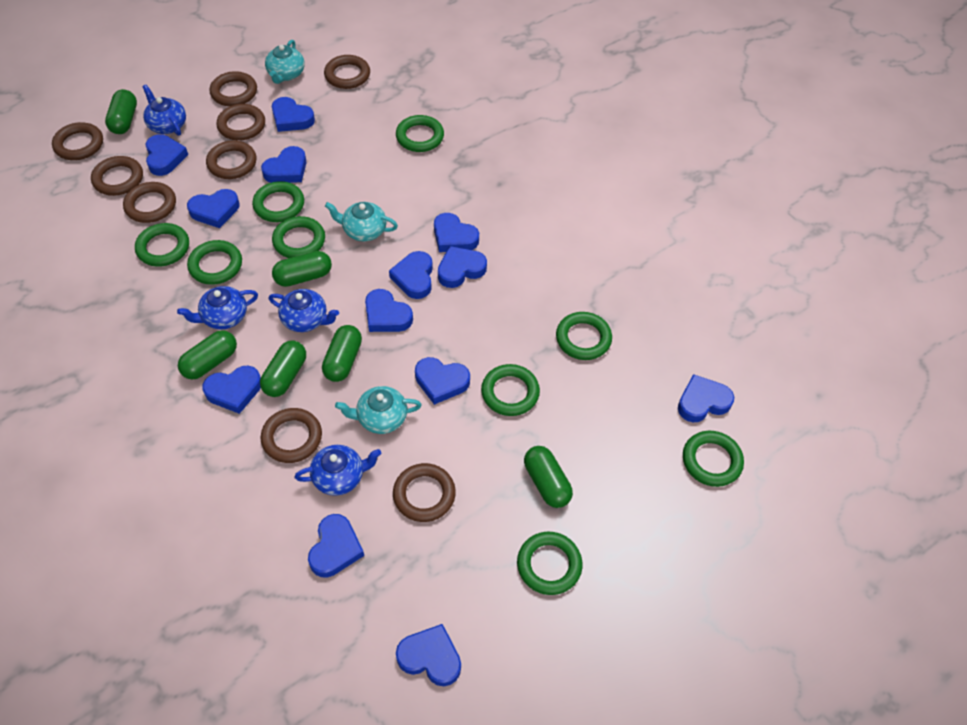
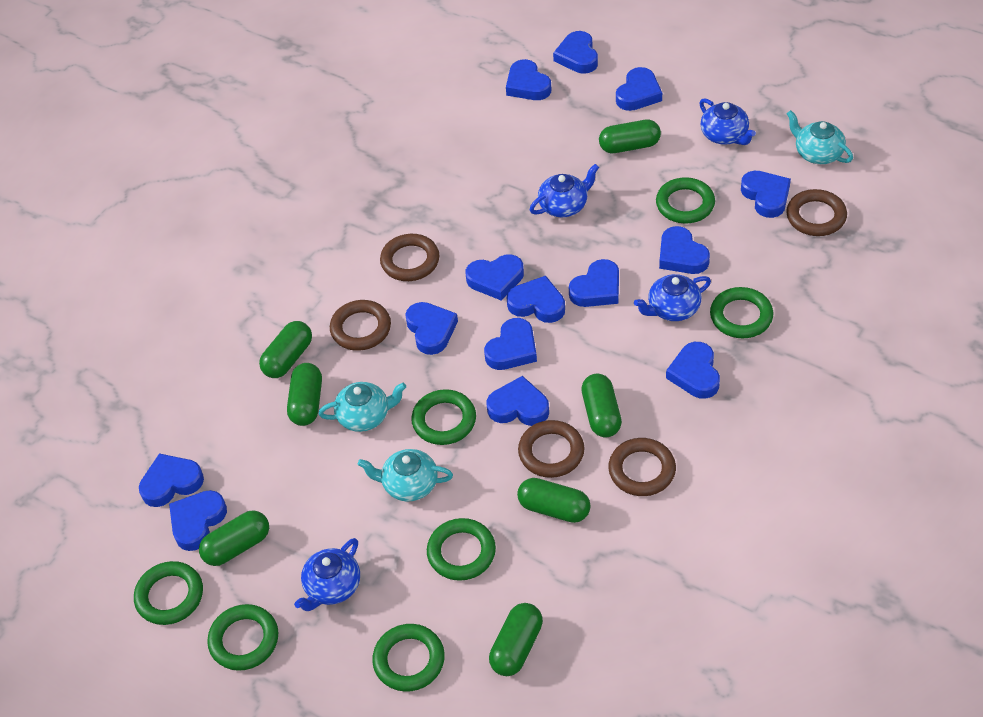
blue heart: 13 -> 14
brown ring: 9 -> 5
green capsule: 6 -> 7
green ring: 9 -> 7

